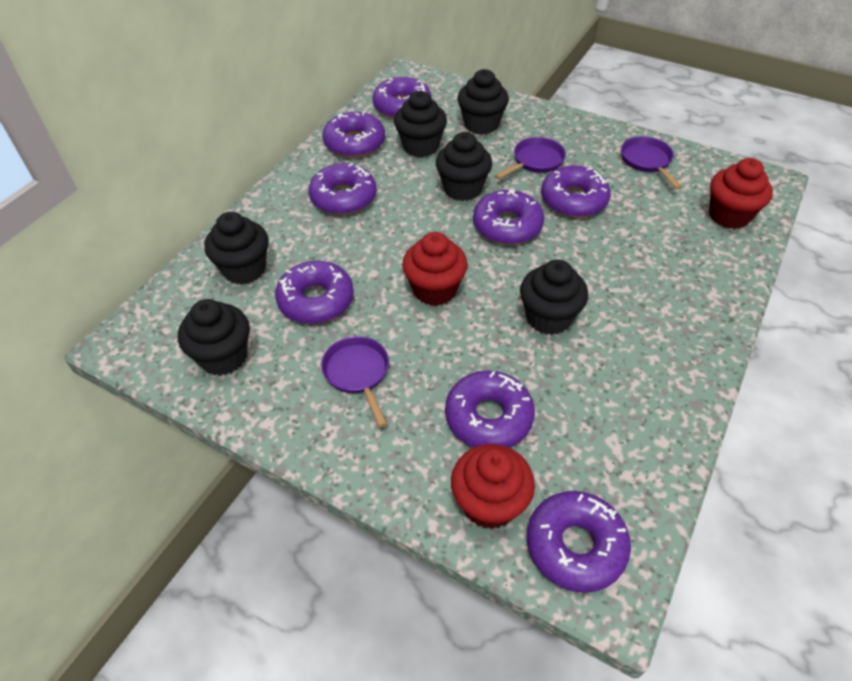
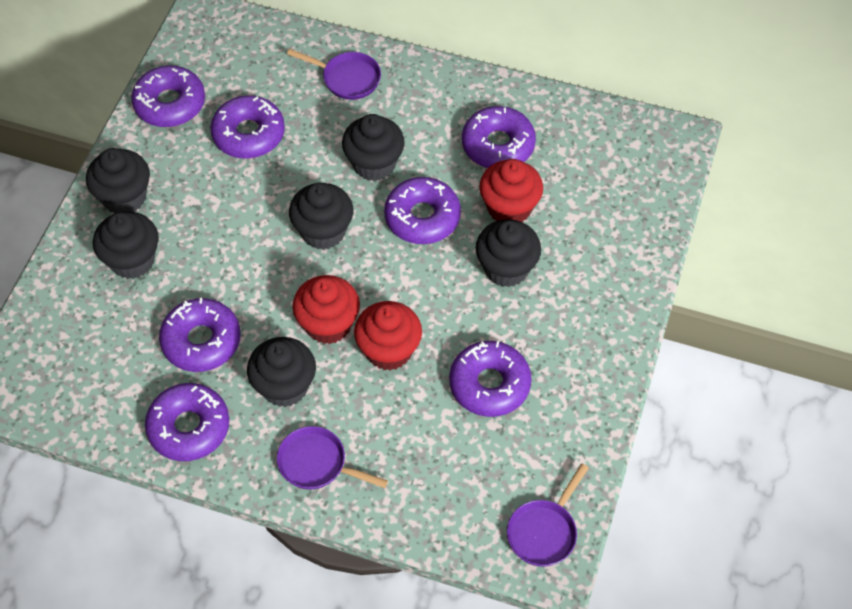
purple donut: 8 -> 7

